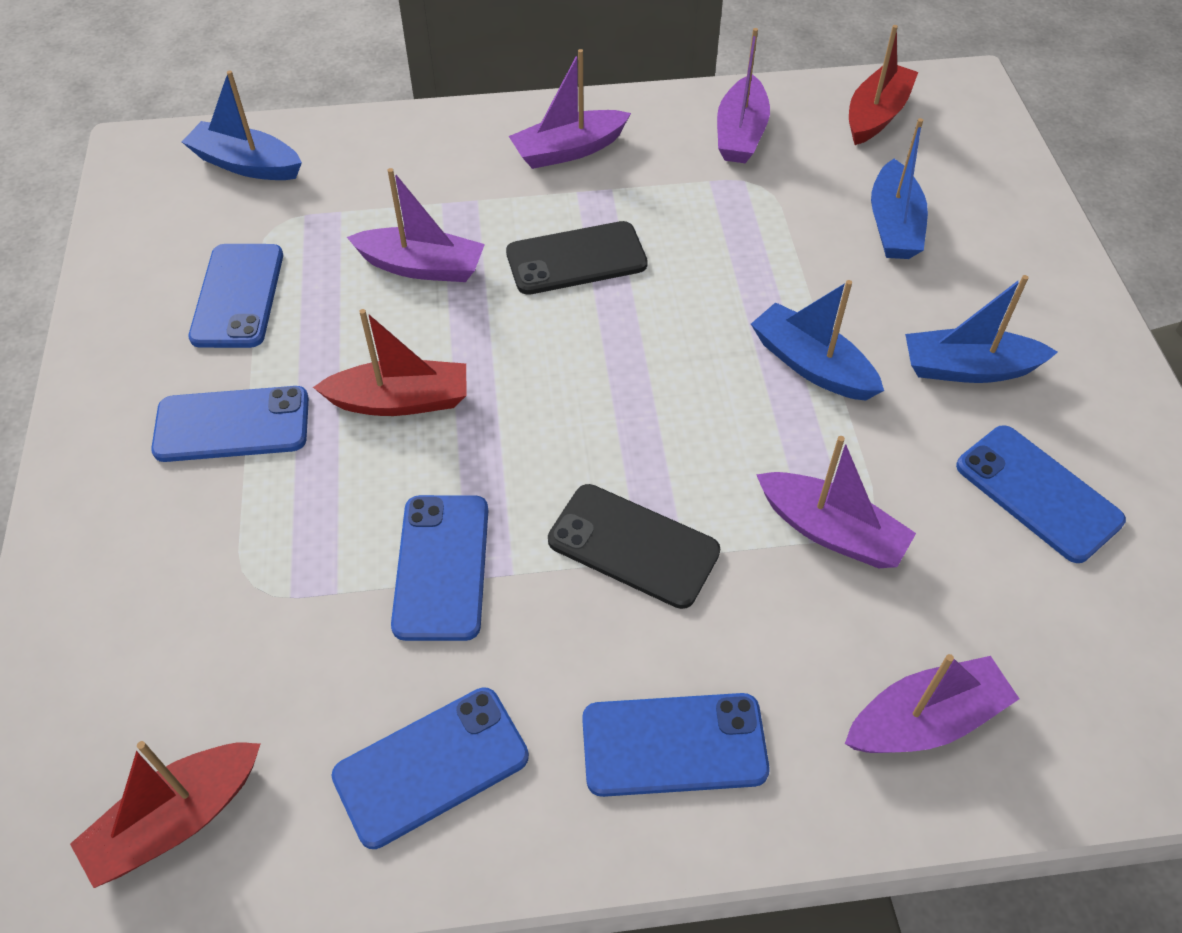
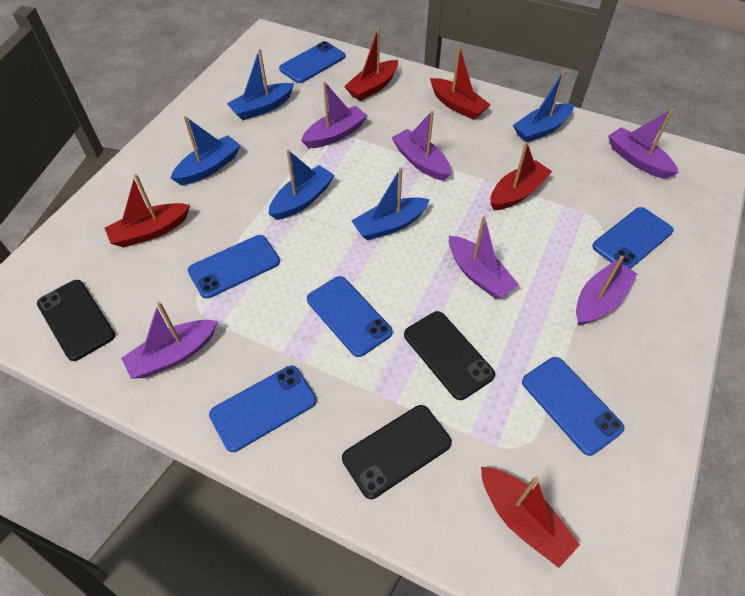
black phone: 2 -> 3
blue boat: 4 -> 5
purple boat: 5 -> 6
red boat: 3 -> 5

